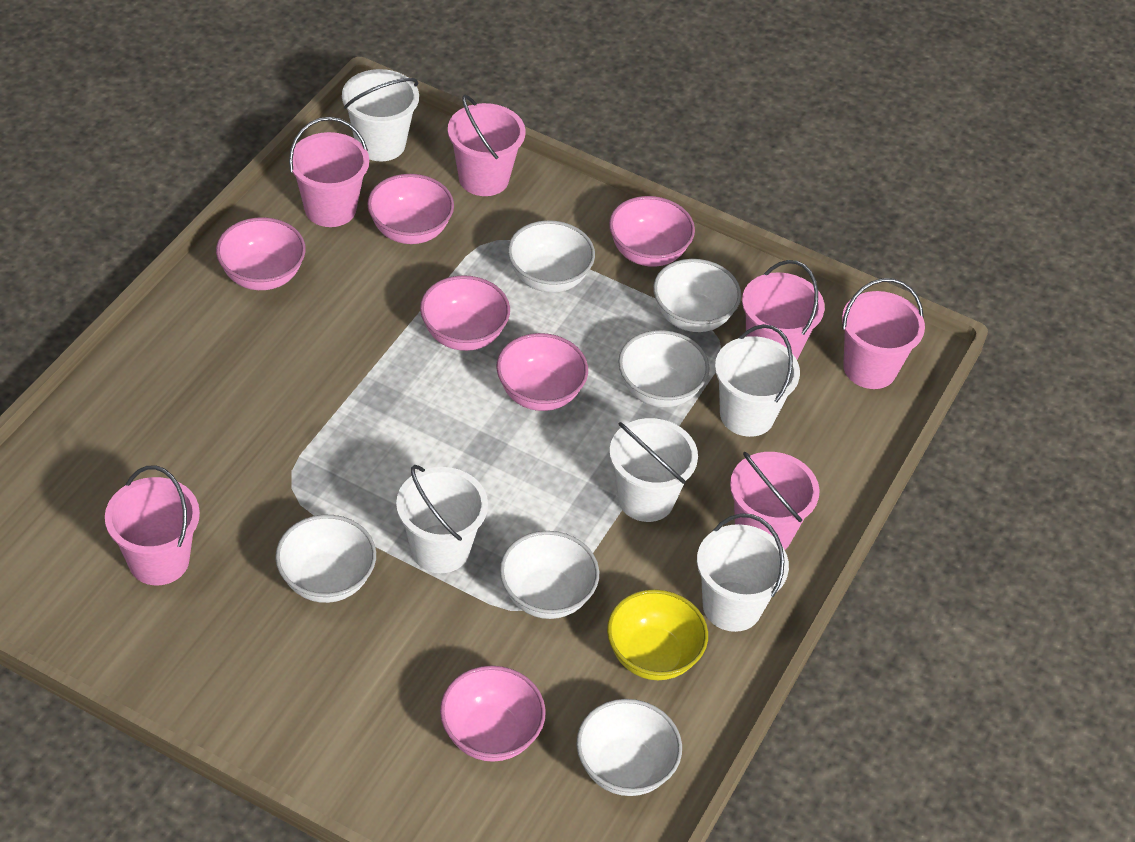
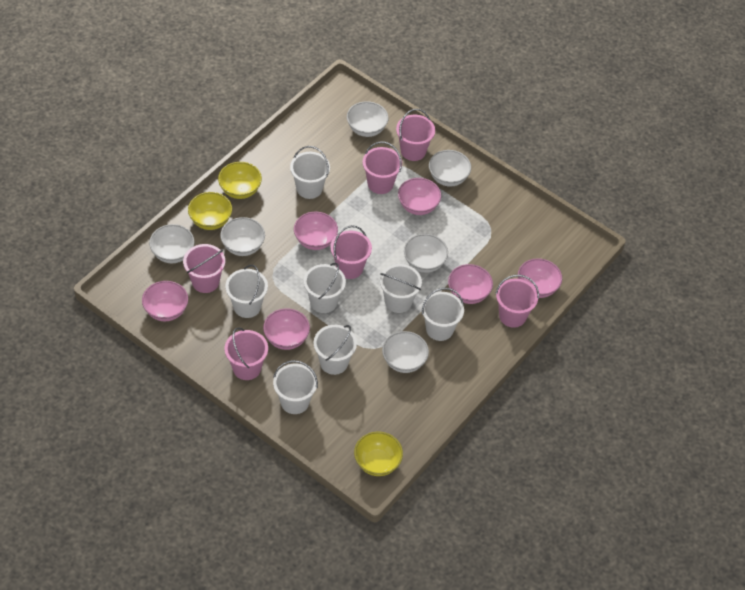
white bucket: 5 -> 7
yellow bowl: 1 -> 3

